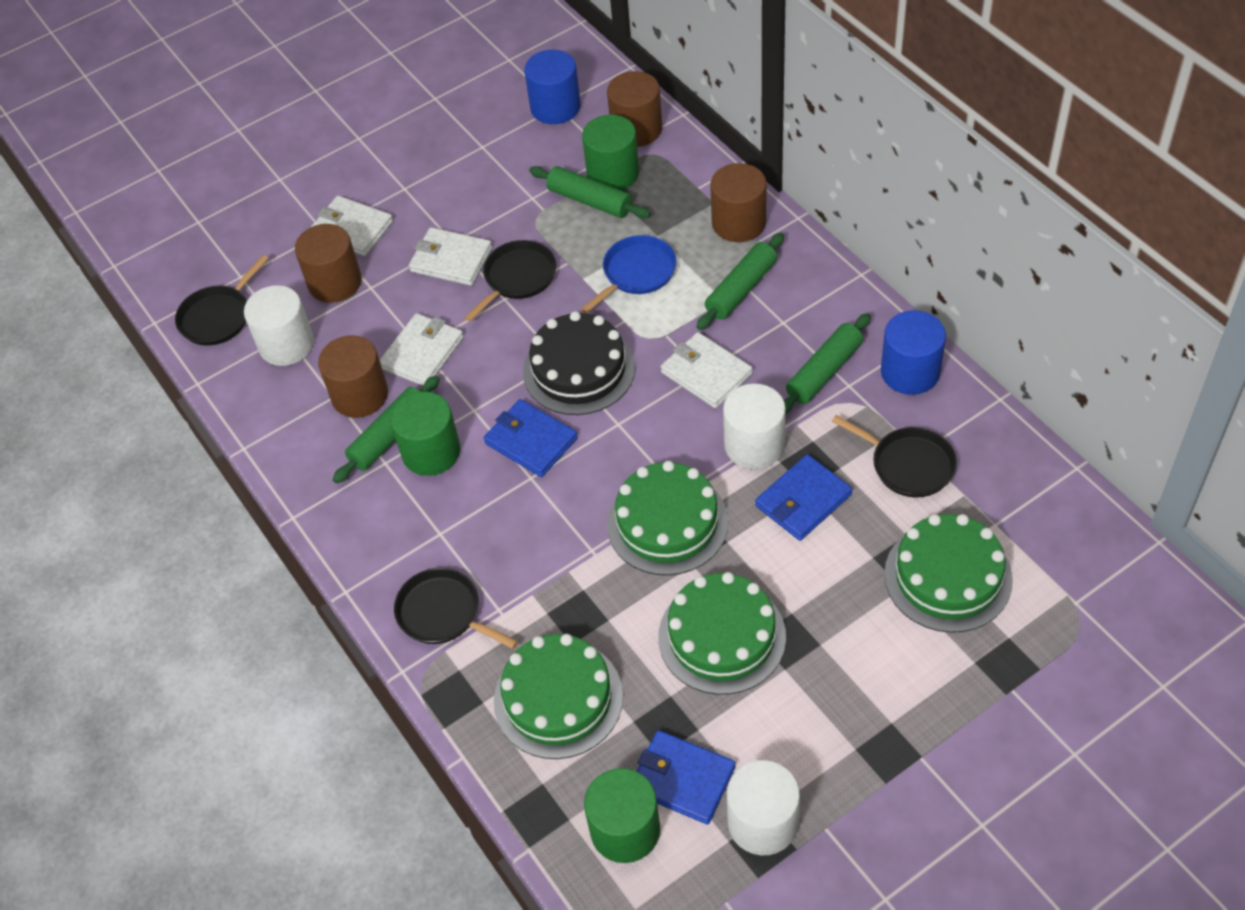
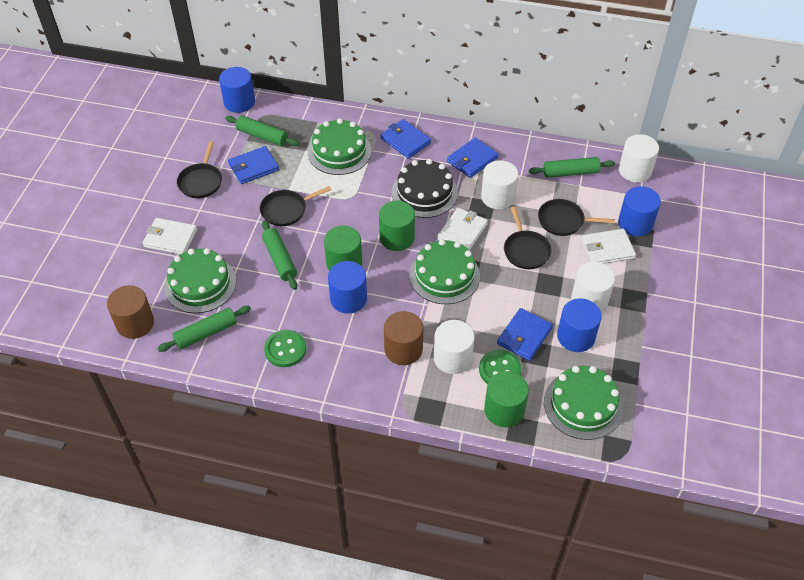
blue cylinder: 2 -> 4
blue pan: 1 -> 0
blue wallet: 3 -> 4
brown cylinder: 4 -> 2
green button: 0 -> 2
white cylinder: 3 -> 4
white wallet: 4 -> 3

